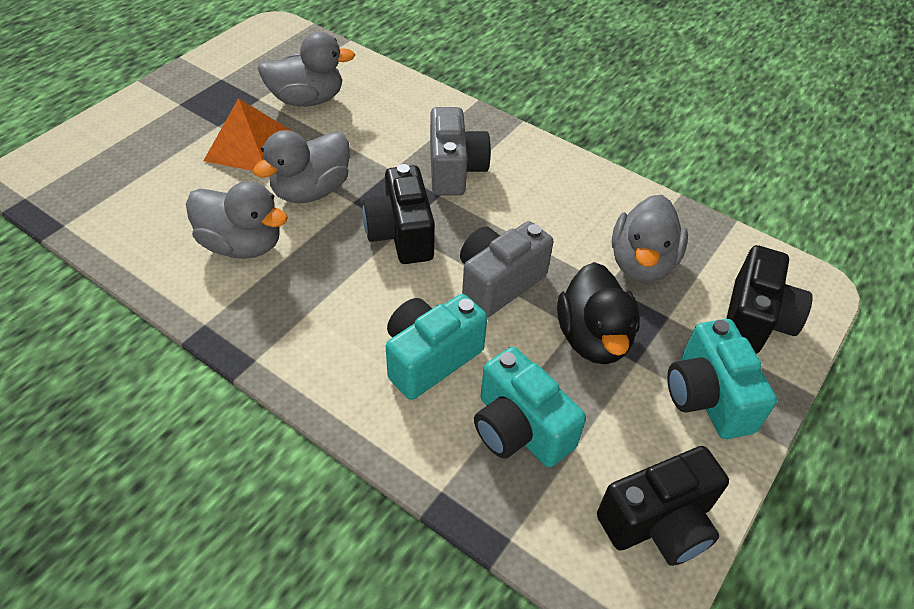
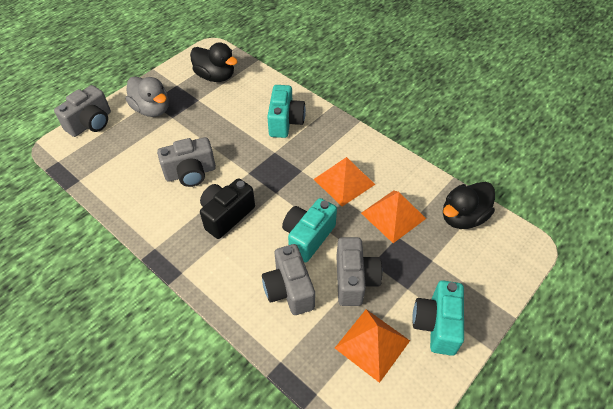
black camera: 3 -> 1
black duck: 1 -> 2
grey camera: 2 -> 4
grey duck: 4 -> 1
orange pyramid: 1 -> 3

